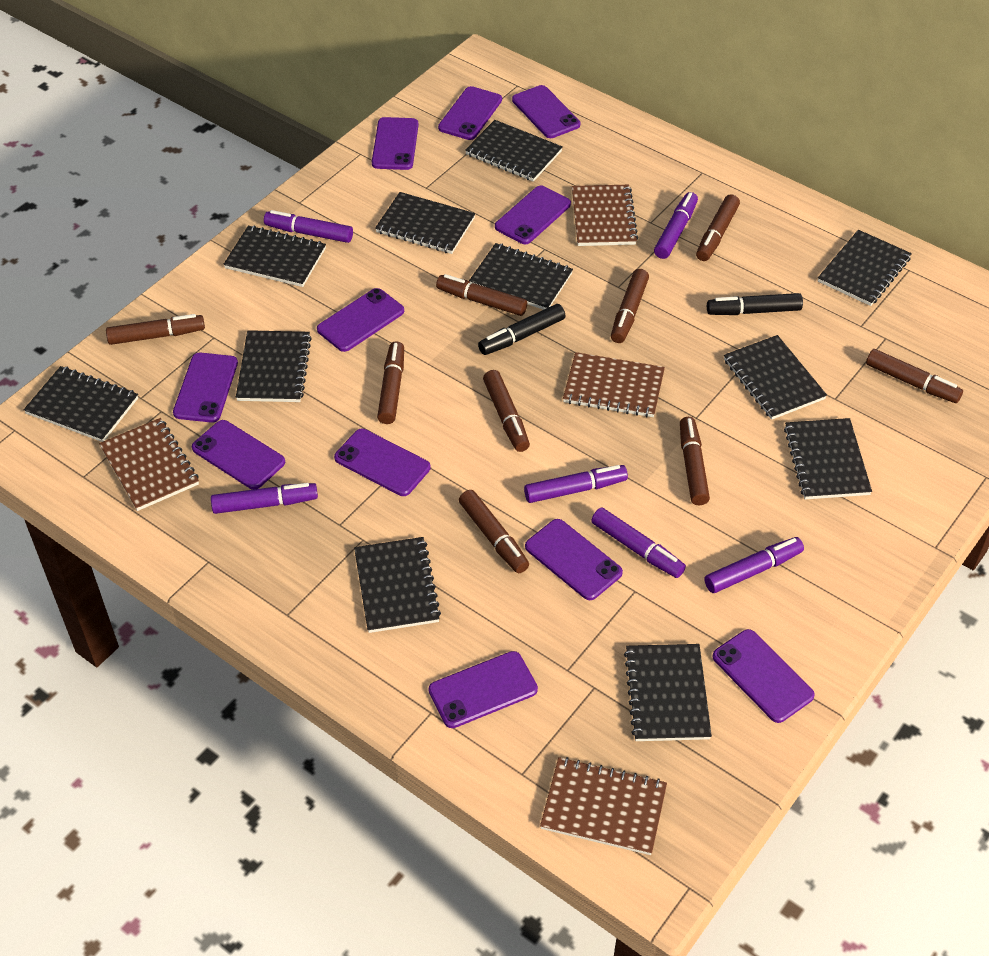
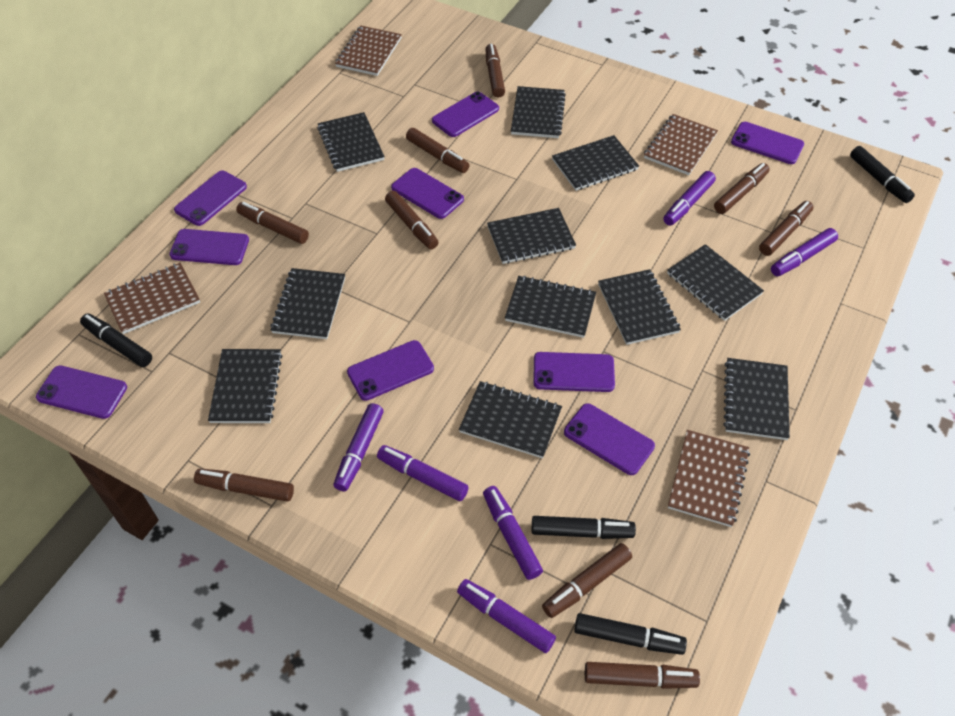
black marker: 2 -> 4
purple phone: 11 -> 9

